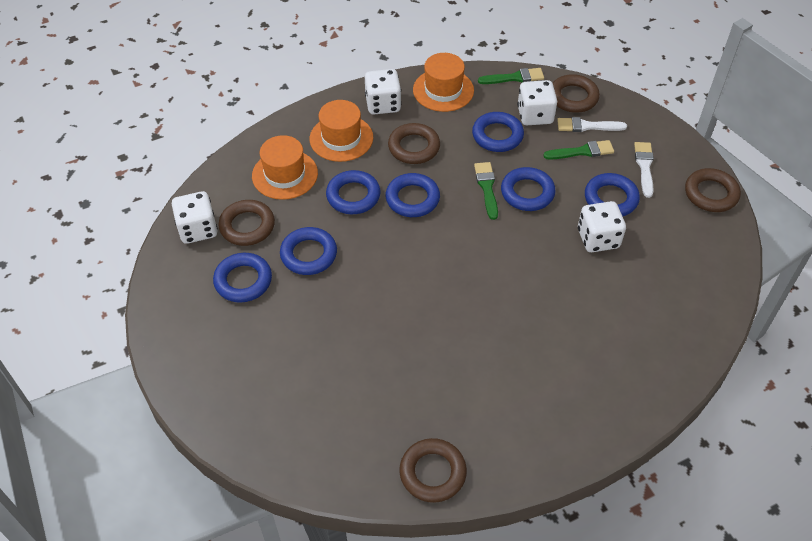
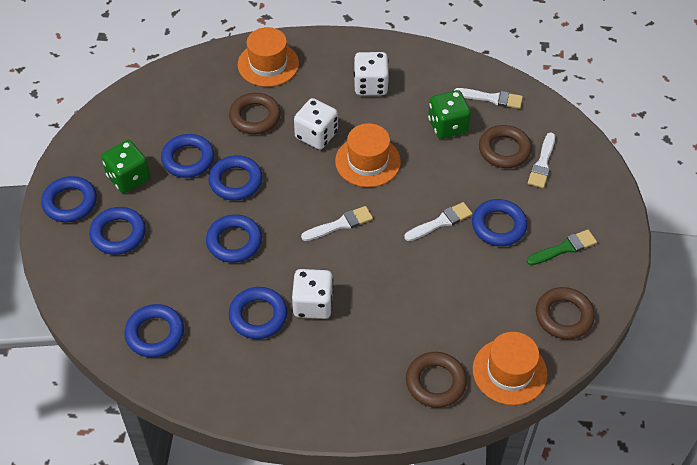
blue ring: 7 -> 8
brown ring: 5 -> 4
green brush: 3 -> 1
green dice: 0 -> 2
white brush: 2 -> 4
white dice: 4 -> 3

